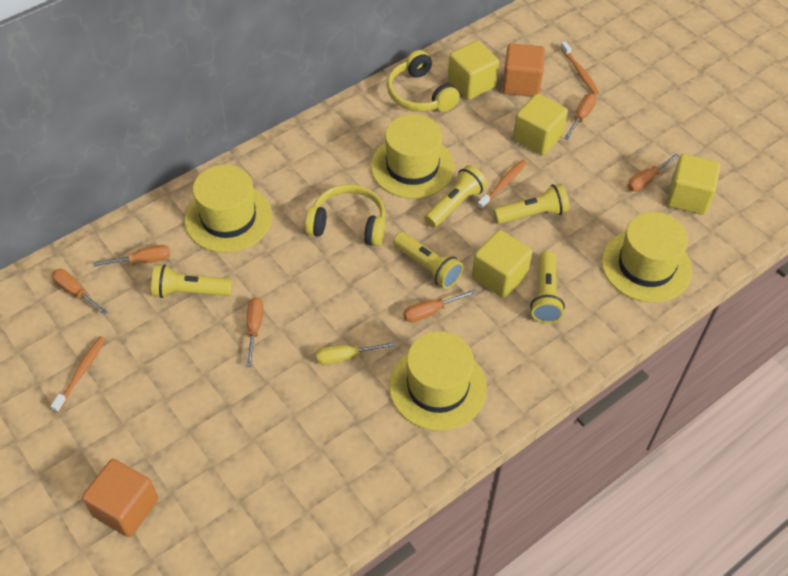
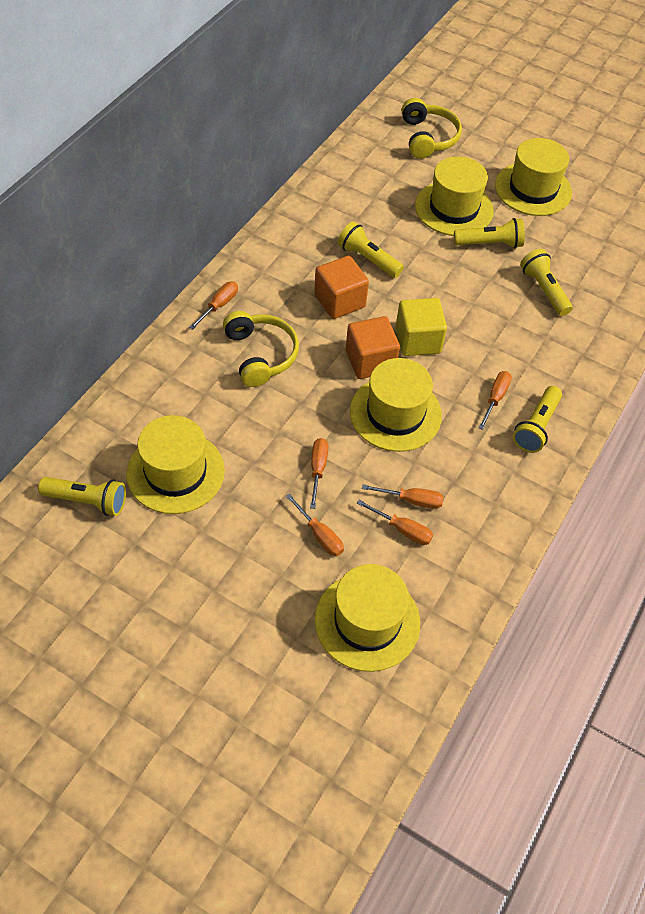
orange toothbrush: 3 -> 0
yellow cube: 4 -> 1
yellow hat: 4 -> 5
yellow screwdriver: 1 -> 0

